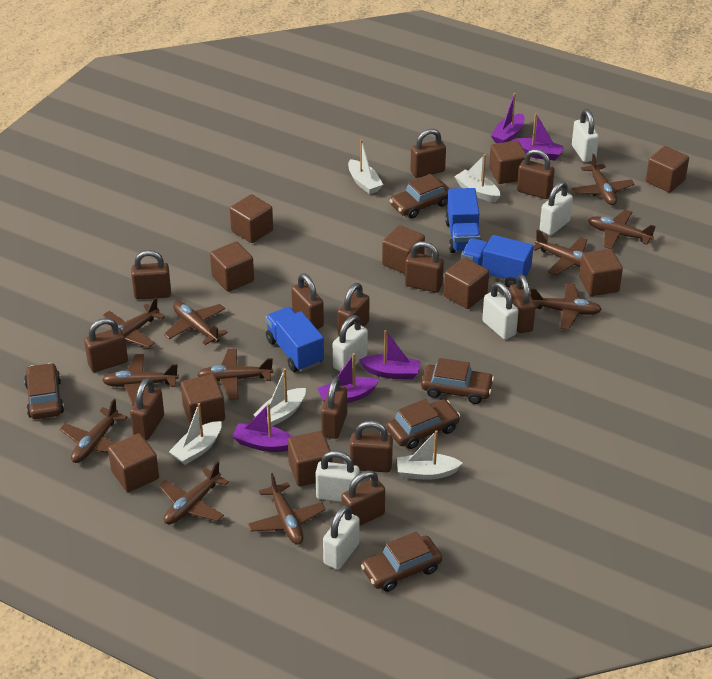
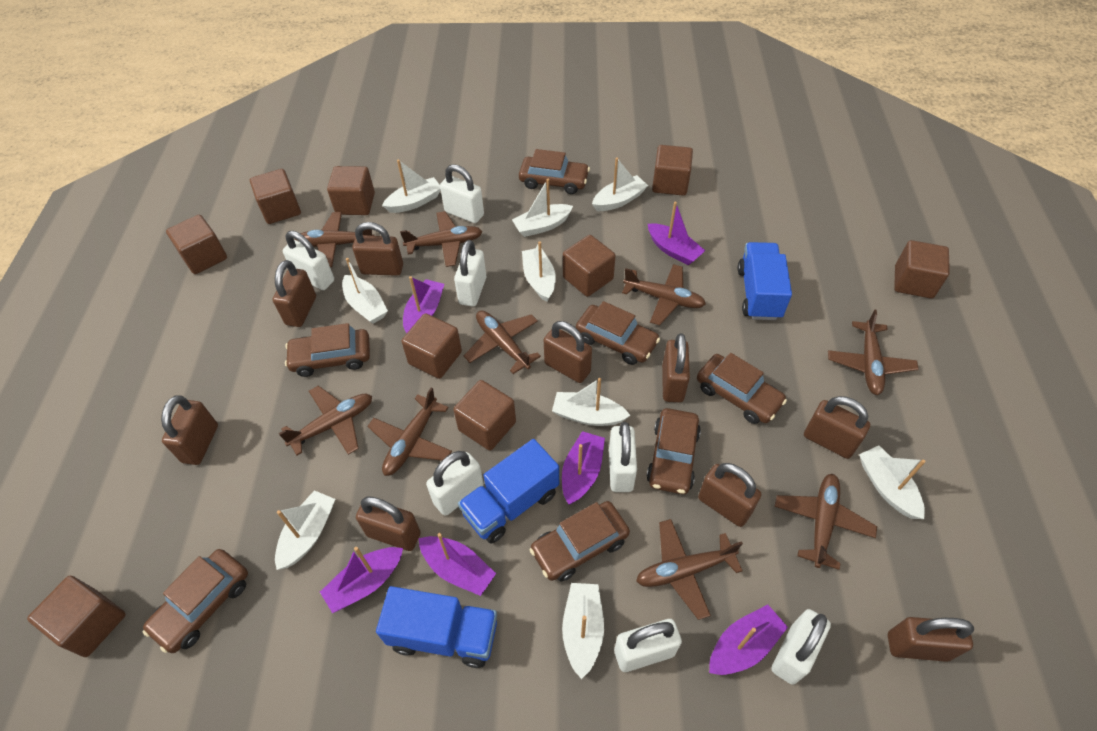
brown car: 5 -> 7
brown cube: 10 -> 9
brown padlock: 12 -> 9
brown plane: 11 -> 9
purple boat: 5 -> 6
white boat: 5 -> 9
white padlock: 6 -> 7

